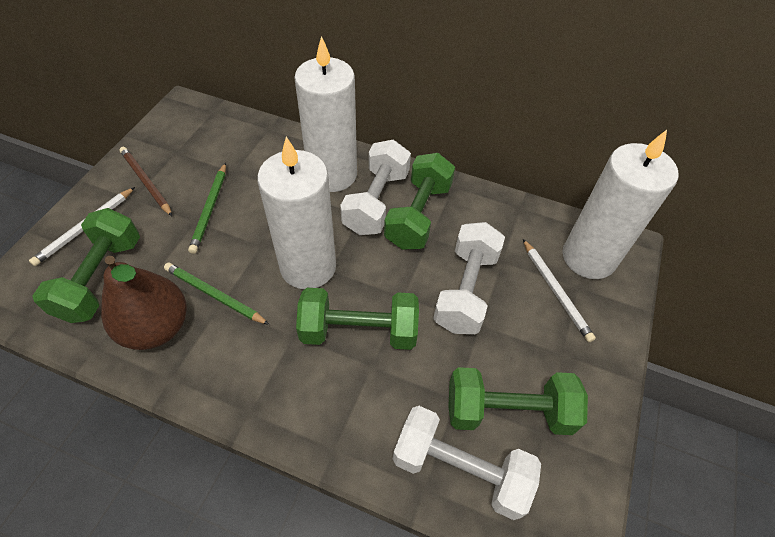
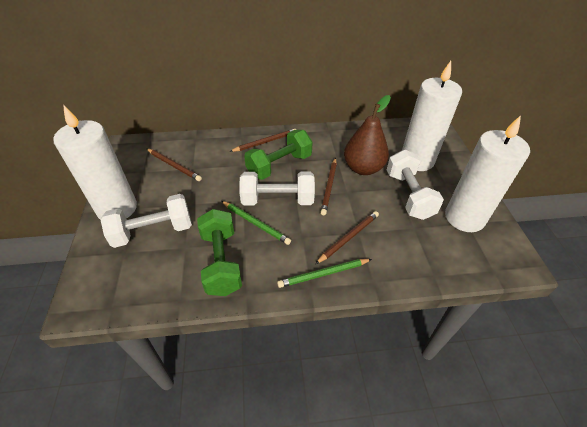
brown pencil: 1 -> 4
green dumbbell: 4 -> 2
white pencil: 2 -> 0

